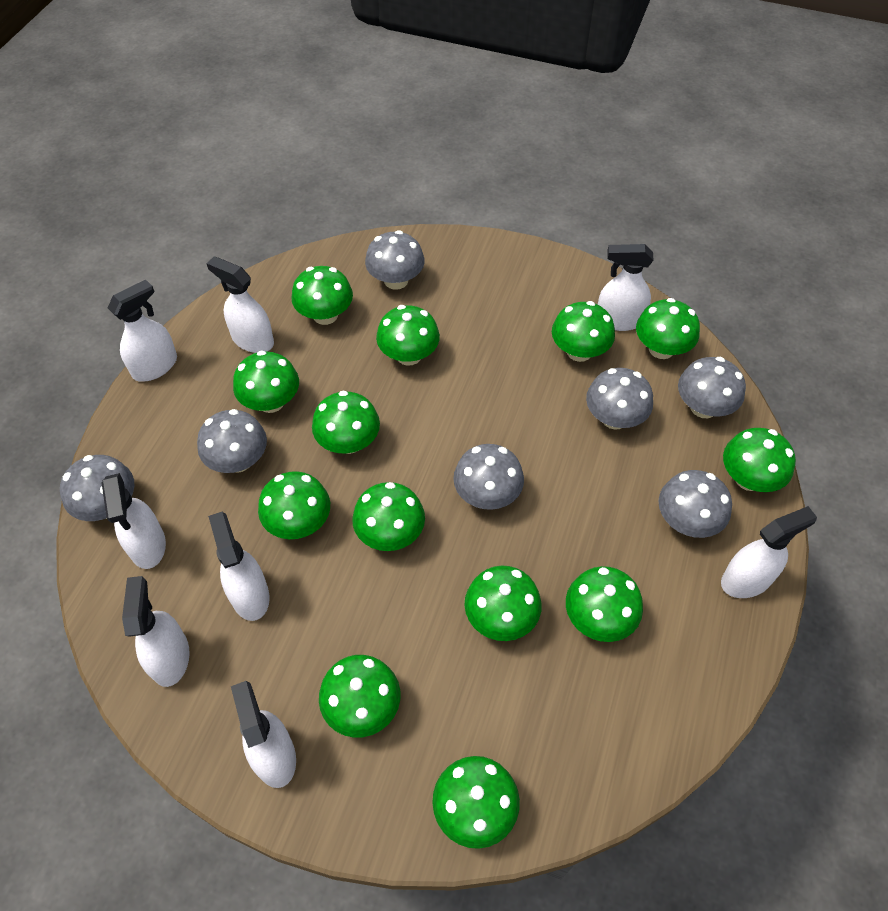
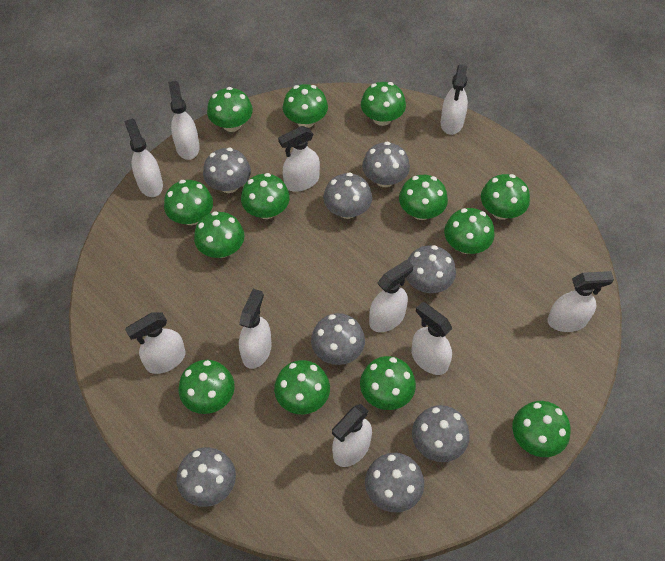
grey mushroom: 7 -> 8
white spray bottle: 8 -> 10

